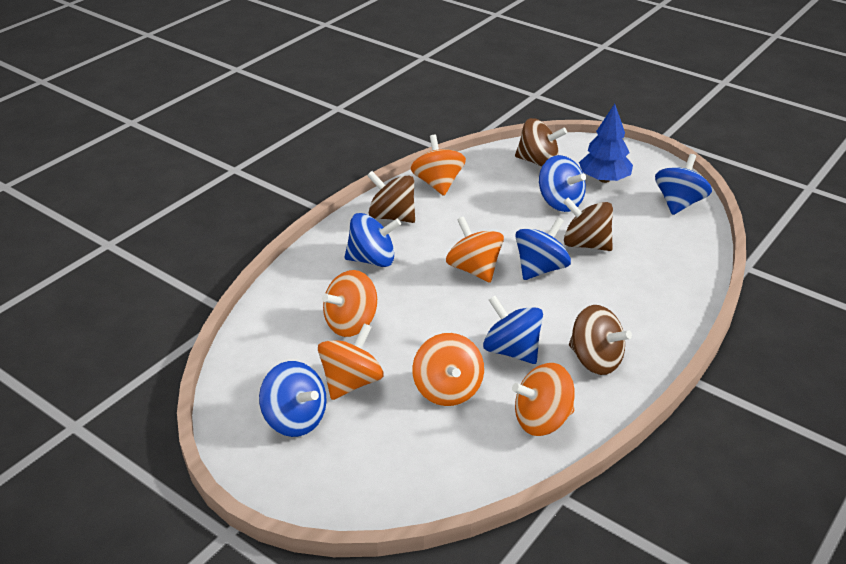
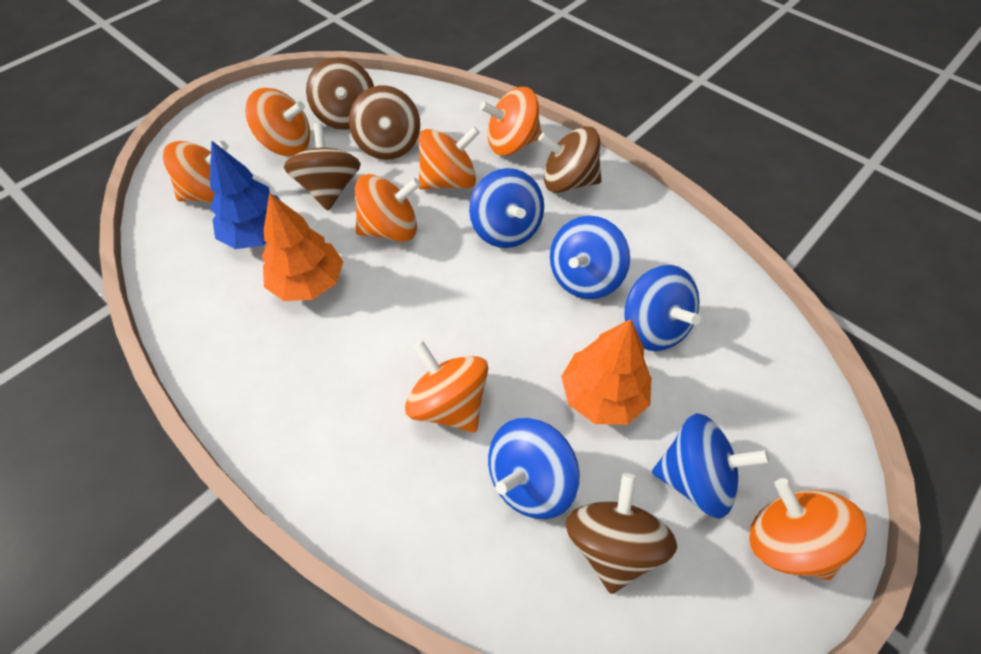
blue spinning top: 6 -> 5
brown spinning top: 4 -> 5
orange spinning top: 6 -> 7
orange tree: 0 -> 2

